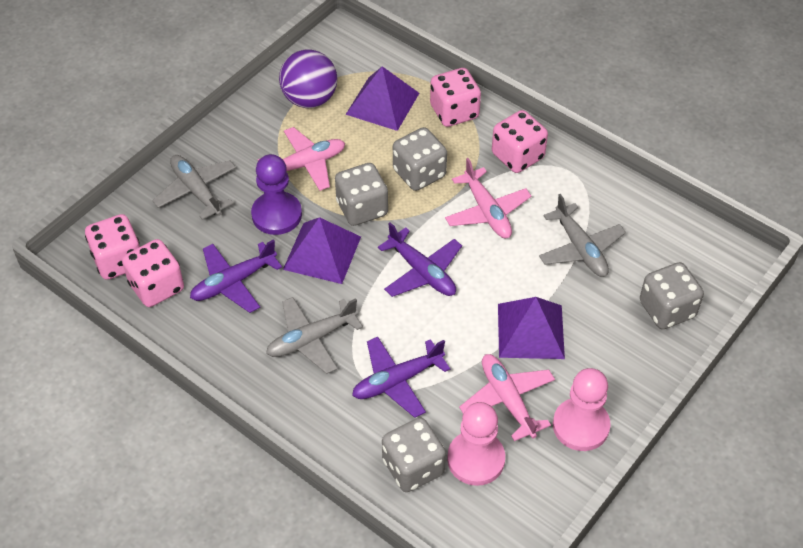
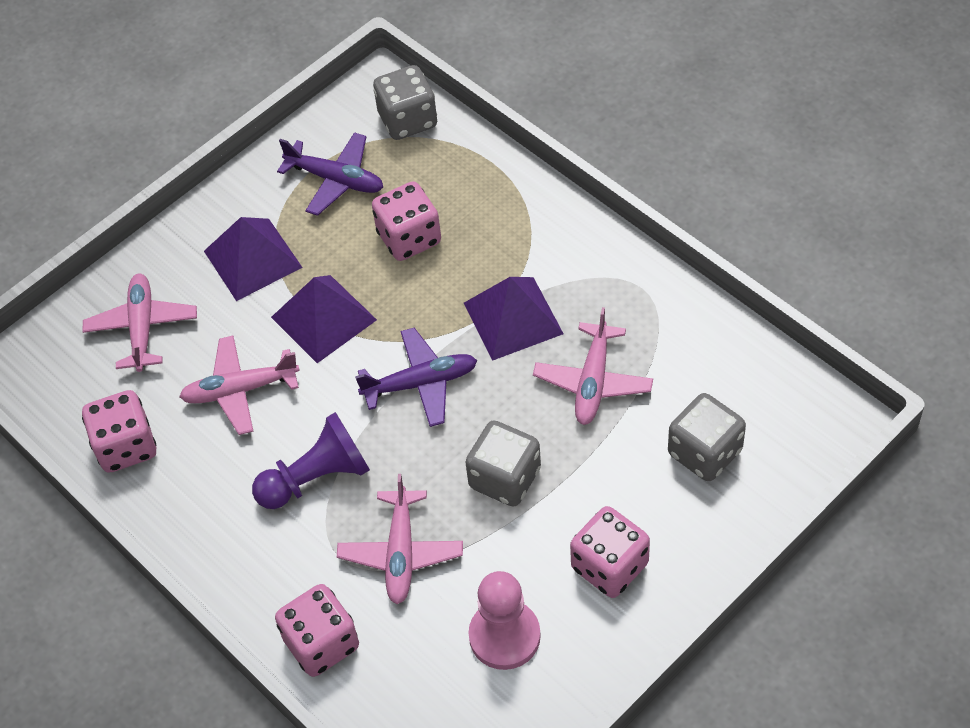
grey dice: 4 -> 3
grey plane: 3 -> 0
pink pawn: 2 -> 1
pink plane: 3 -> 4
purple ball: 1 -> 0
purple plane: 3 -> 2

